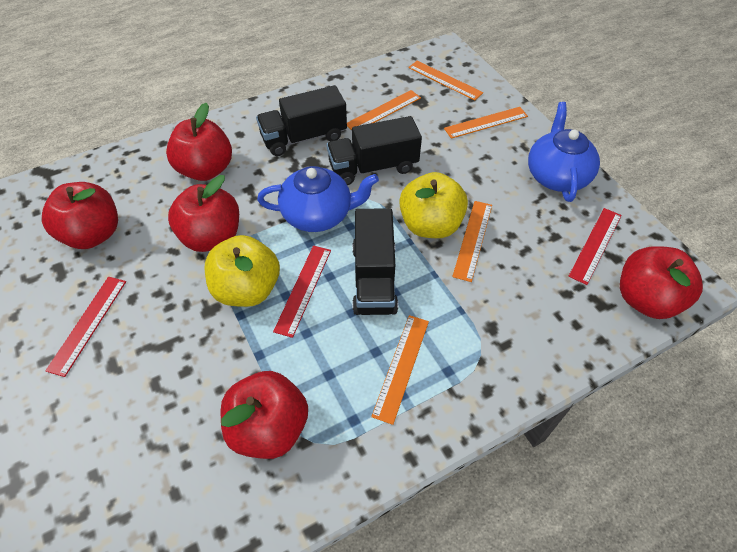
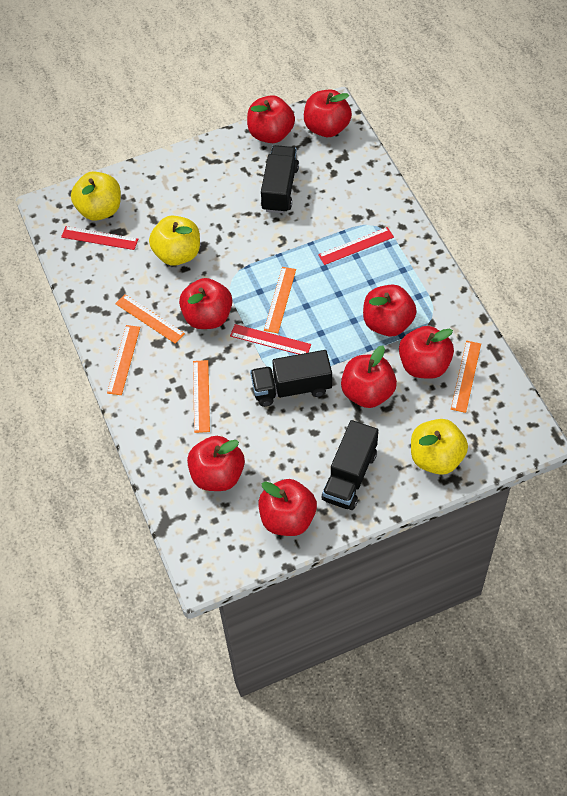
blue teapot: 2 -> 0
red apple: 5 -> 8
yellow apple: 2 -> 3

